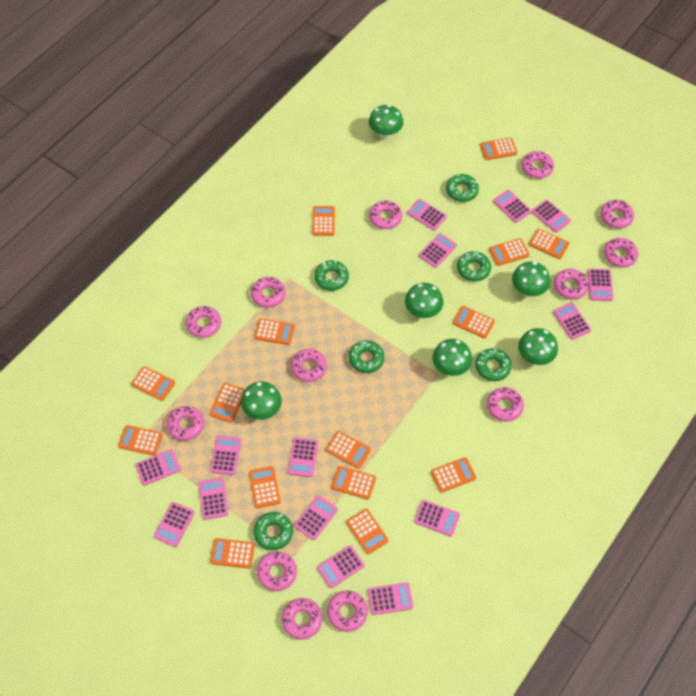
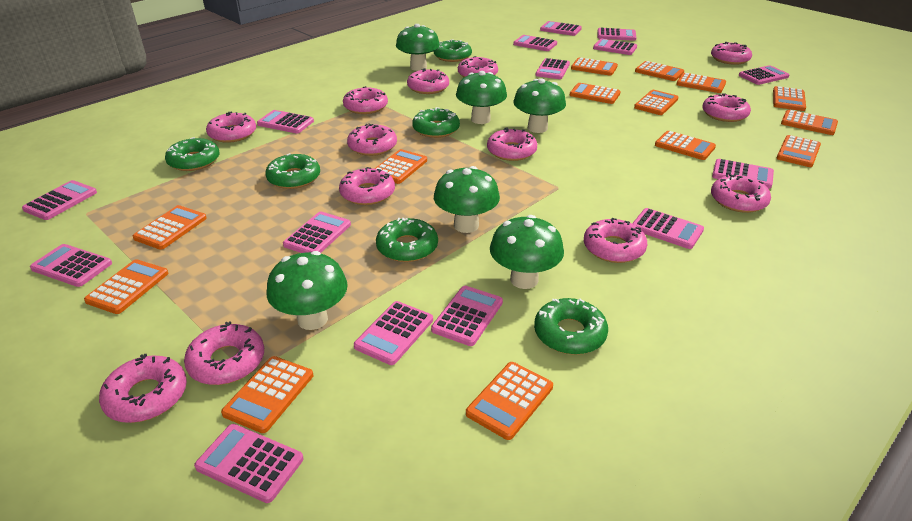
orange calculator: 15 -> 14

